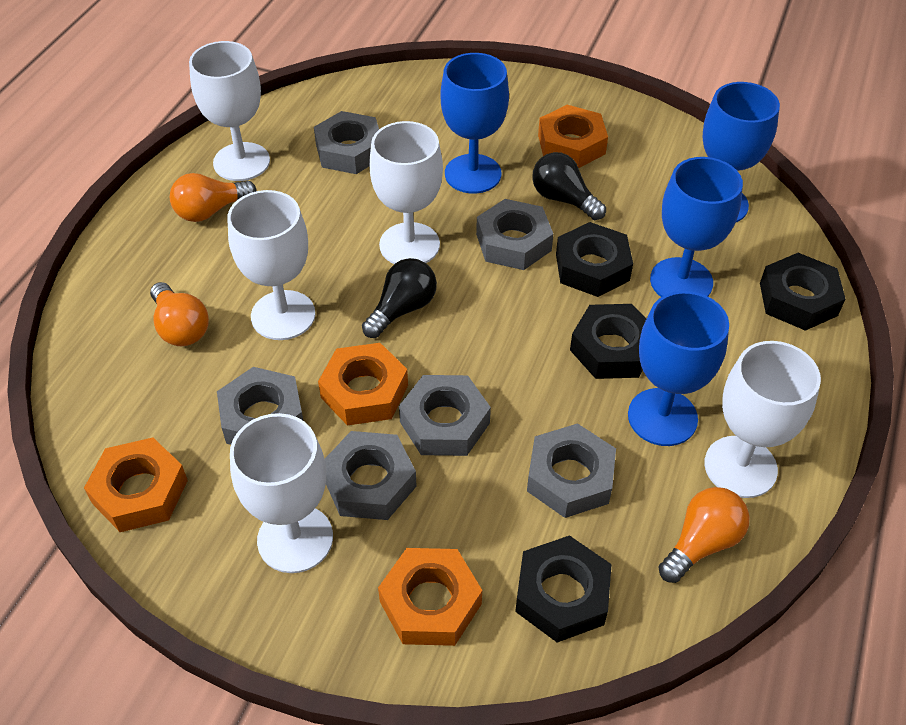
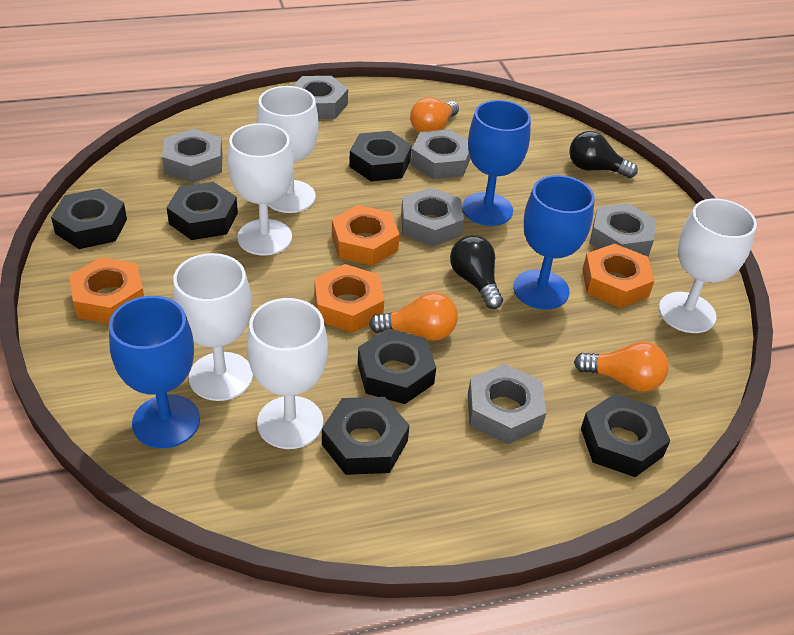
black nut: 4 -> 6
blue goblet: 4 -> 3

